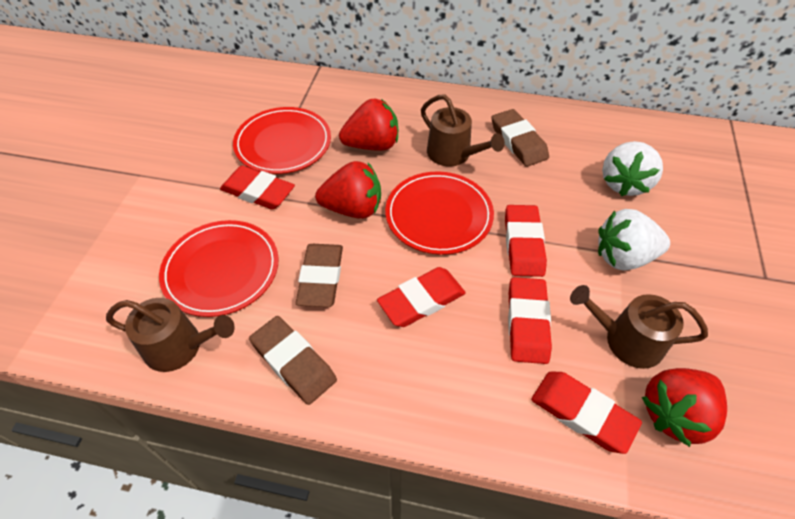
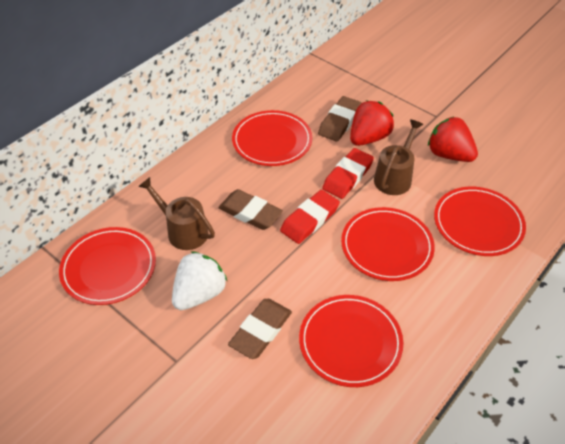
brown watering can: 3 -> 2
red eraser: 5 -> 2
red plate: 3 -> 5
red strawberry: 3 -> 2
white strawberry: 2 -> 1

